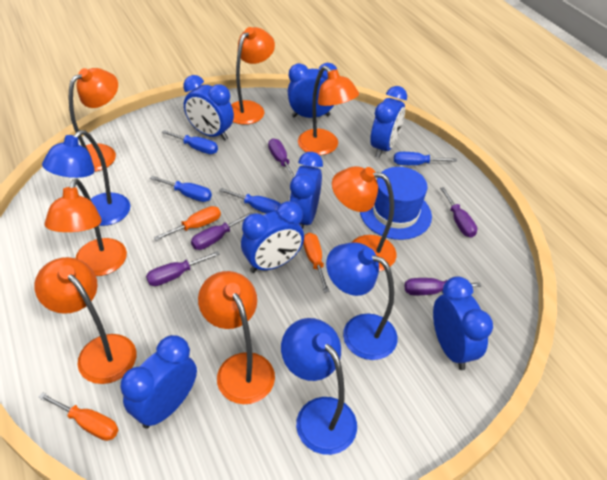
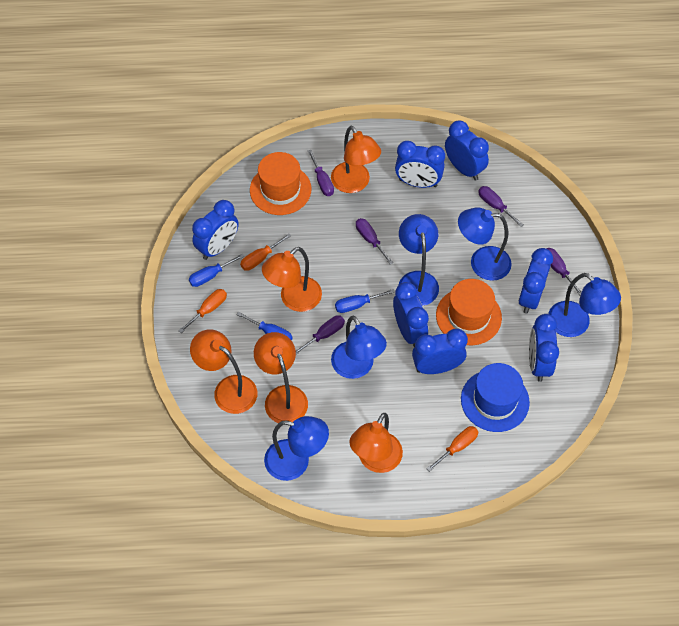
blue lamp: 3 -> 5
blue screwdriver: 4 -> 3
orange hat: 0 -> 2
orange lamp: 7 -> 5

